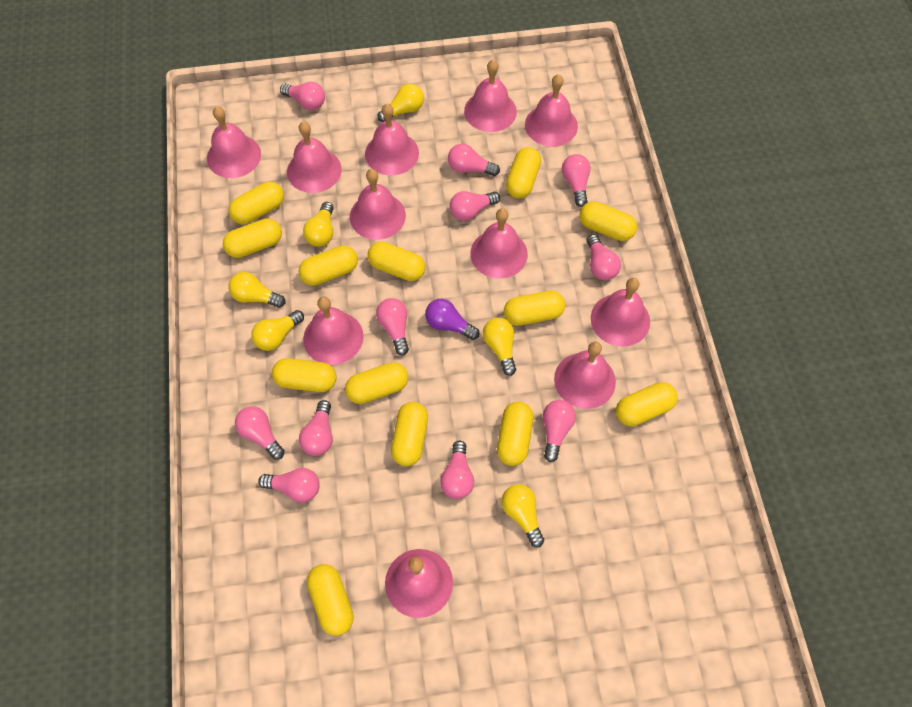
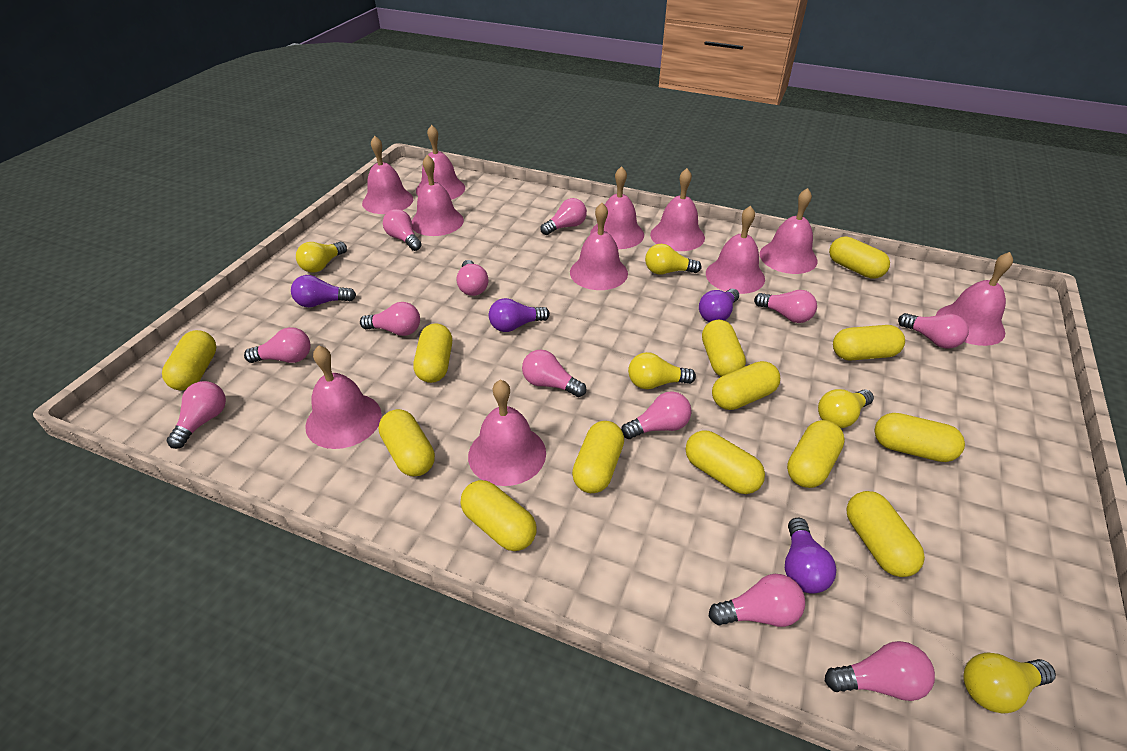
pink light bulb: 11 -> 12
purple light bulb: 1 -> 4
yellow light bulb: 6 -> 5

